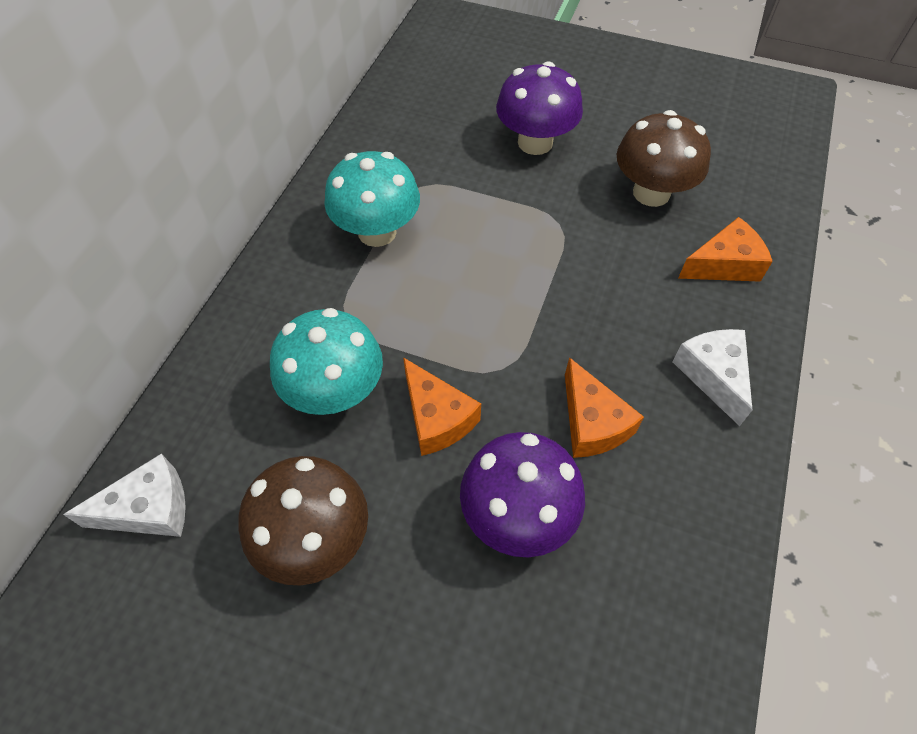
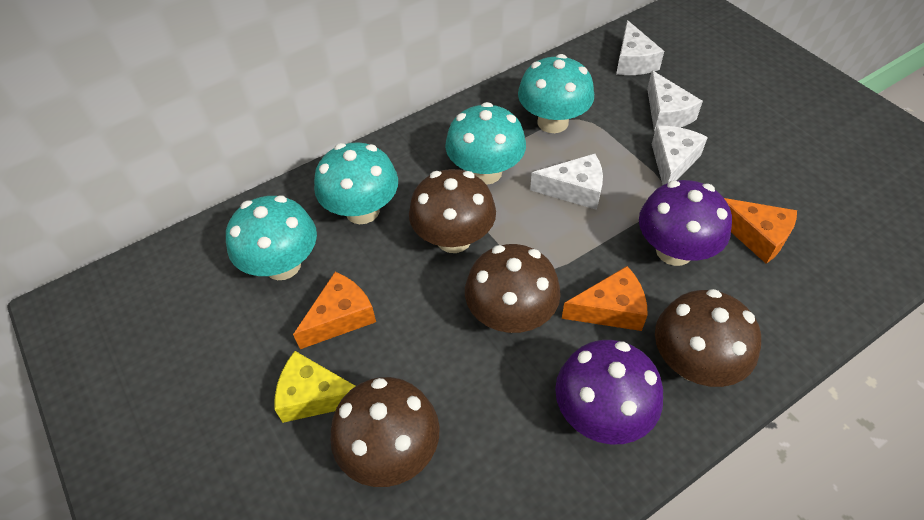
brown mushroom: 2 -> 4
turquoise mushroom: 2 -> 4
white cheese: 2 -> 4
yellow cheese: 0 -> 1

